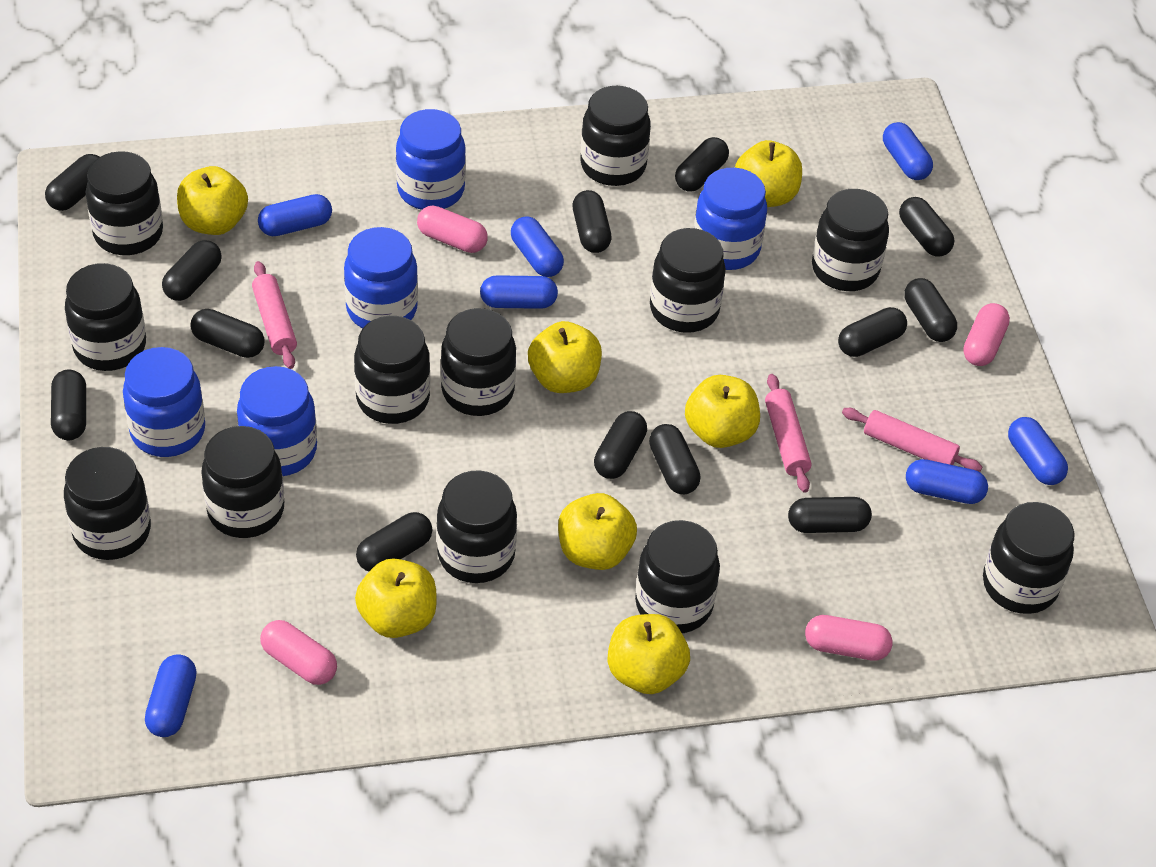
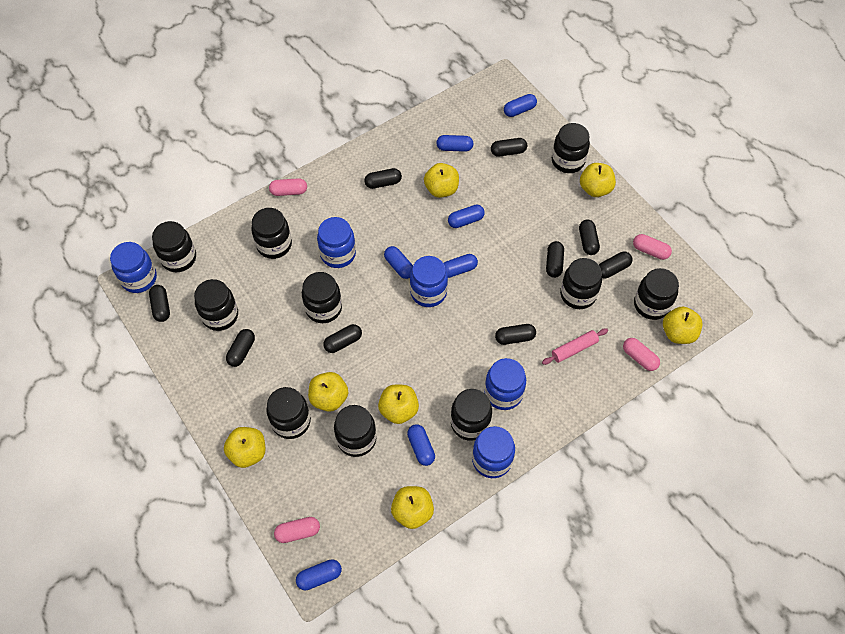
black capsule: 13 -> 9
black jar: 12 -> 10
pink rolling pin: 3 -> 1

